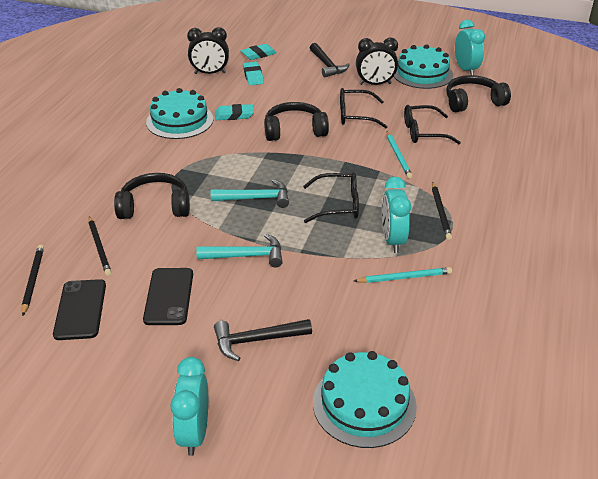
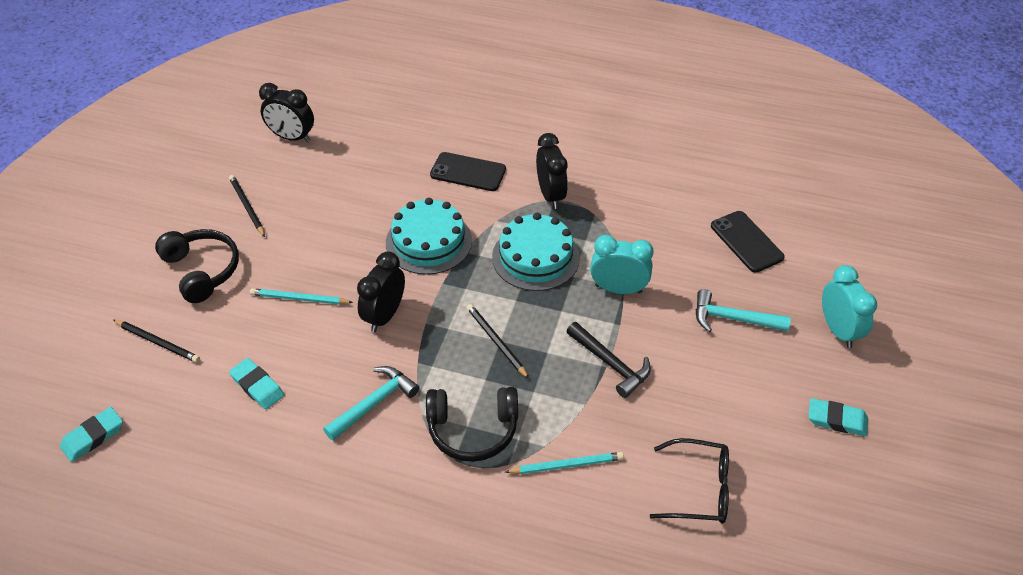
black clock: 2 -> 3
black glasses: 3 -> 1
black hammer: 2 -> 1
black headphones: 3 -> 2
turquoise cake: 3 -> 2
turquoise clock: 3 -> 2

